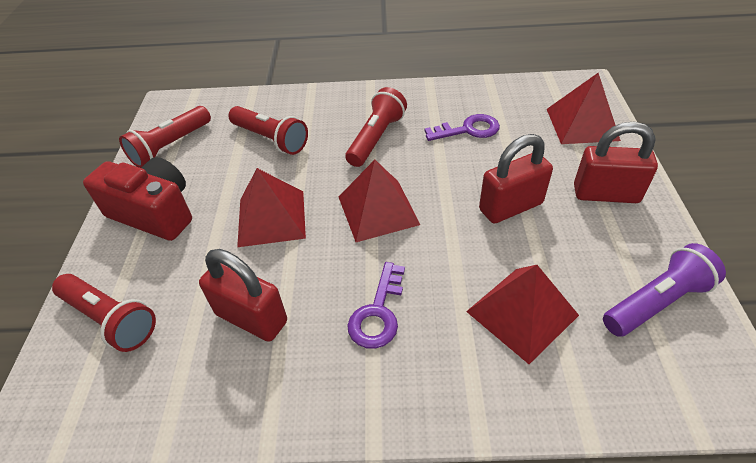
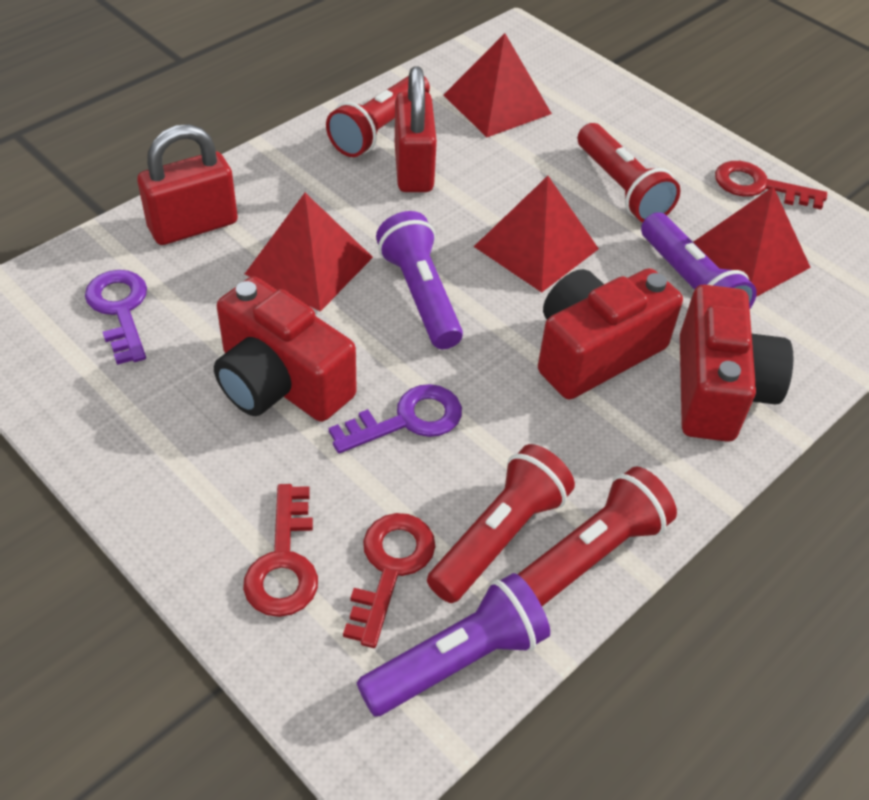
purple flashlight: 1 -> 3
red camera: 1 -> 3
red key: 0 -> 3
red padlock: 3 -> 2

